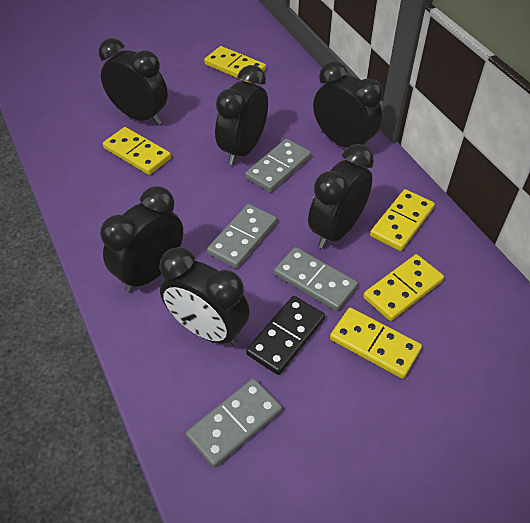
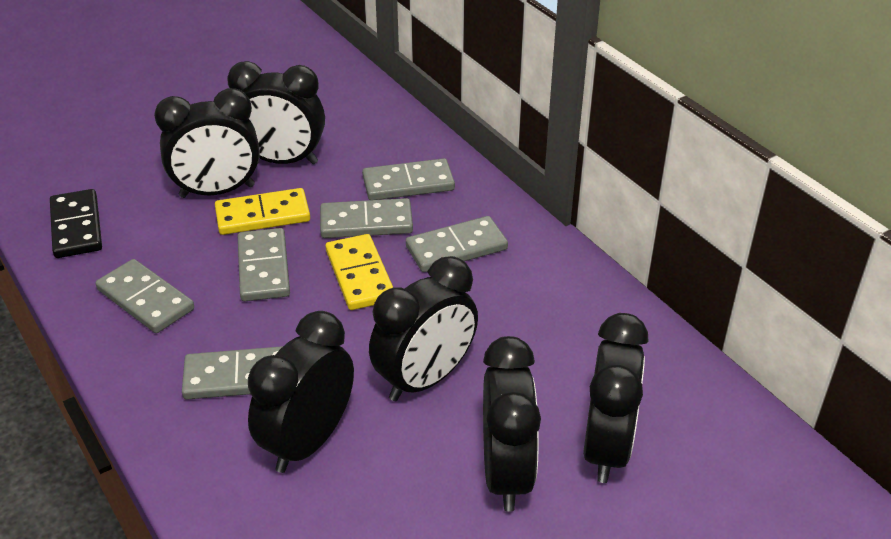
grey domino: 4 -> 6
yellow domino: 5 -> 2

